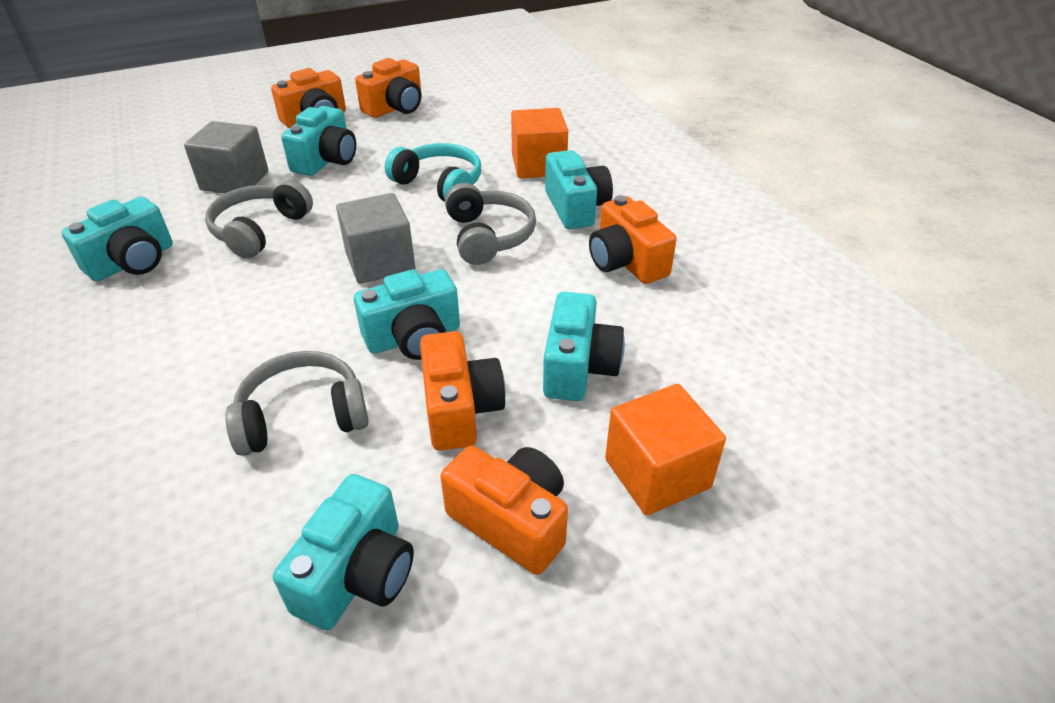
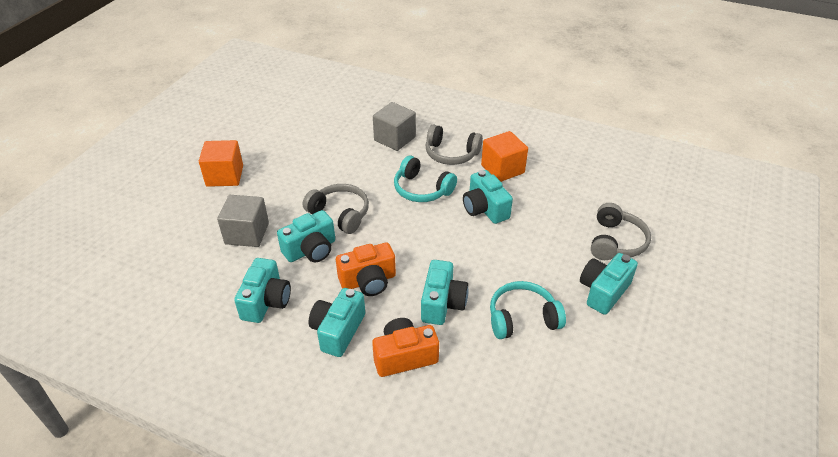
orange camera: 5 -> 2
turquoise headphones: 1 -> 2

